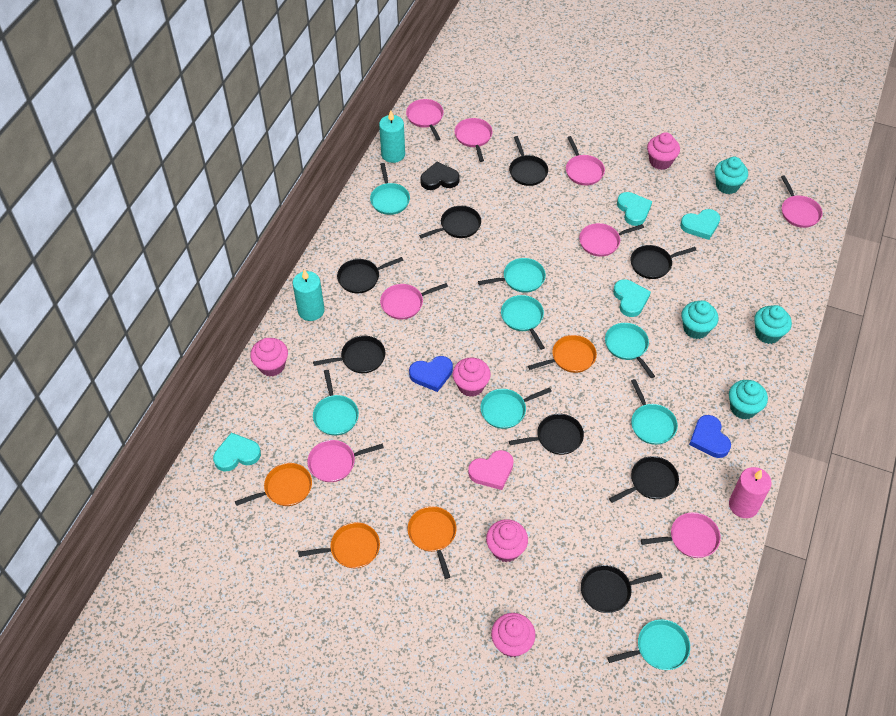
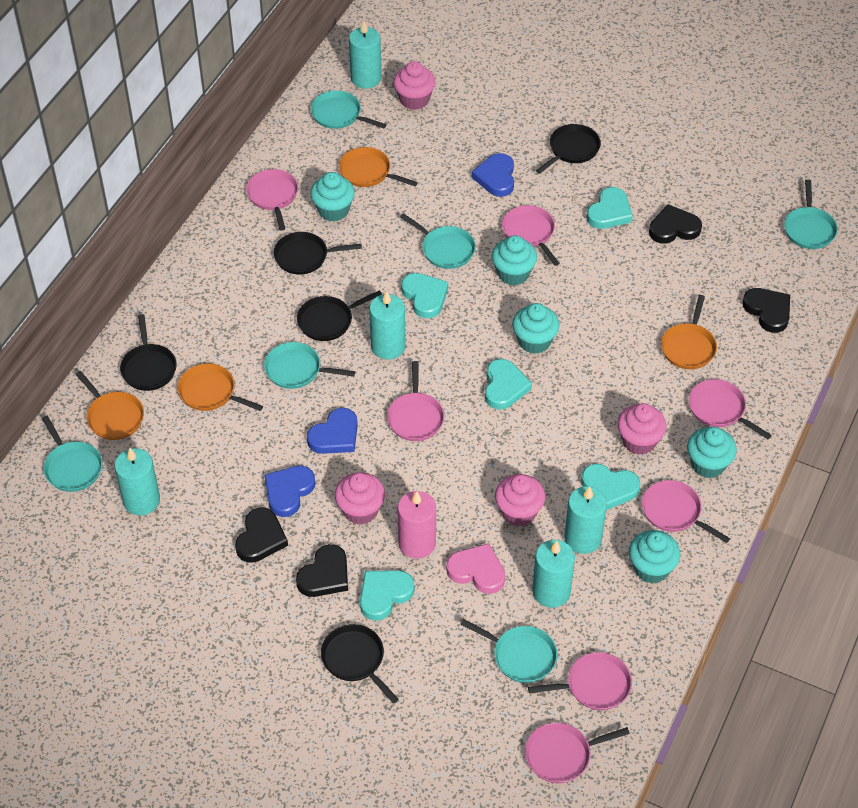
black heart: 1 -> 4
black pan: 8 -> 5
blue heart: 2 -> 3
pink cupcake: 5 -> 4
pink pan: 8 -> 7
turquoise candle: 2 -> 5
turquoise cupcake: 4 -> 5
turquoise heart: 4 -> 5
turquoise pan: 8 -> 6

